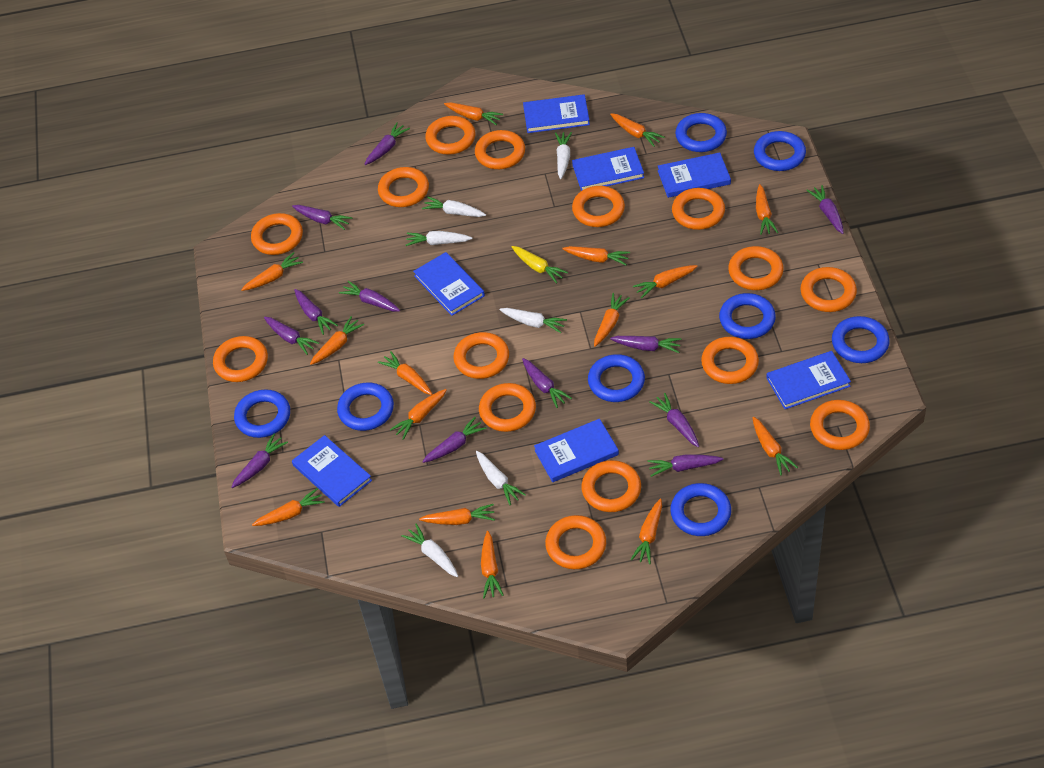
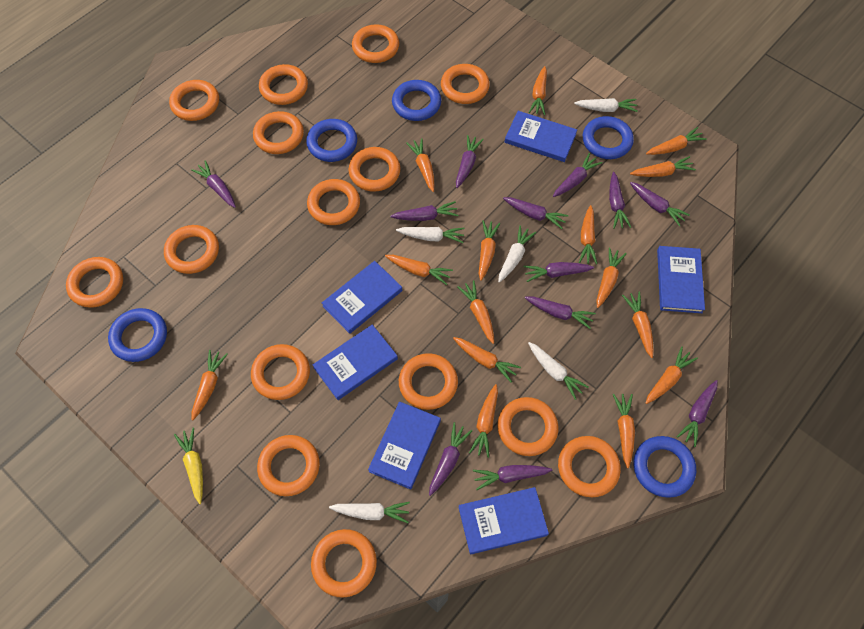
blue book: 7 -> 6
blue ring: 8 -> 5
white carrot: 6 -> 5

